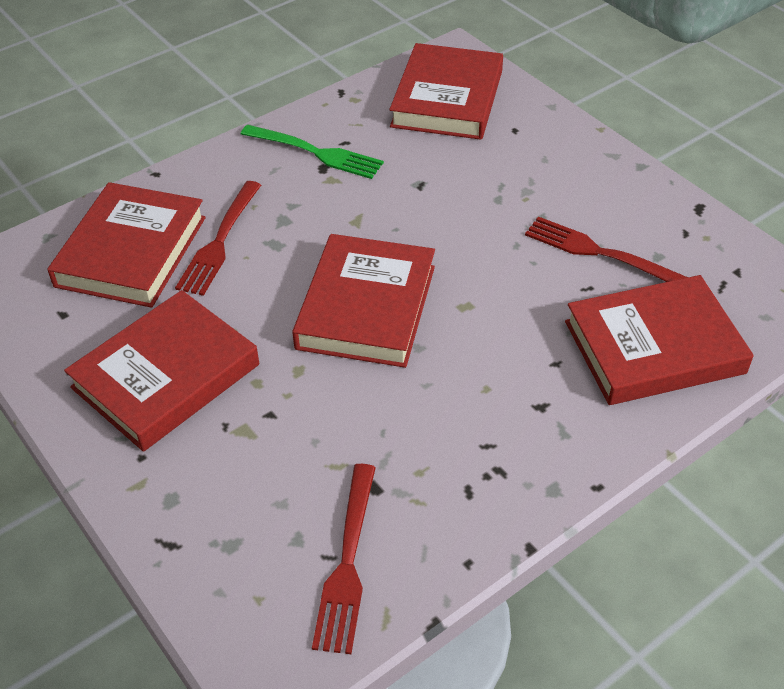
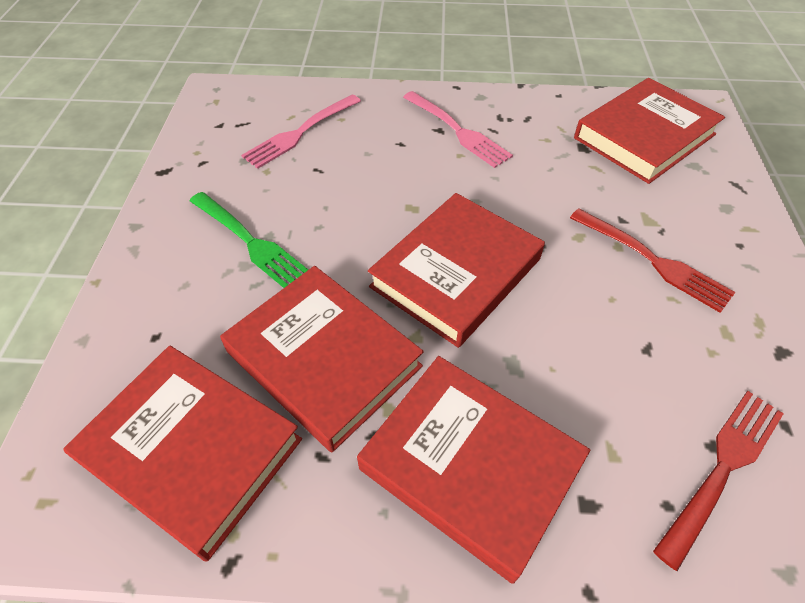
pink fork: 0 -> 2
red fork: 3 -> 2

